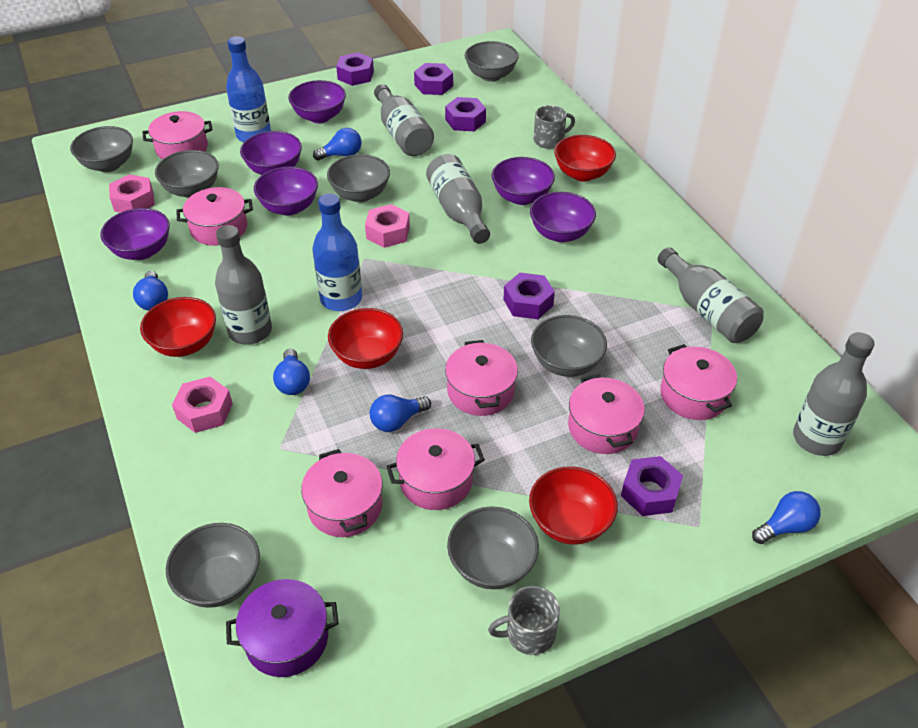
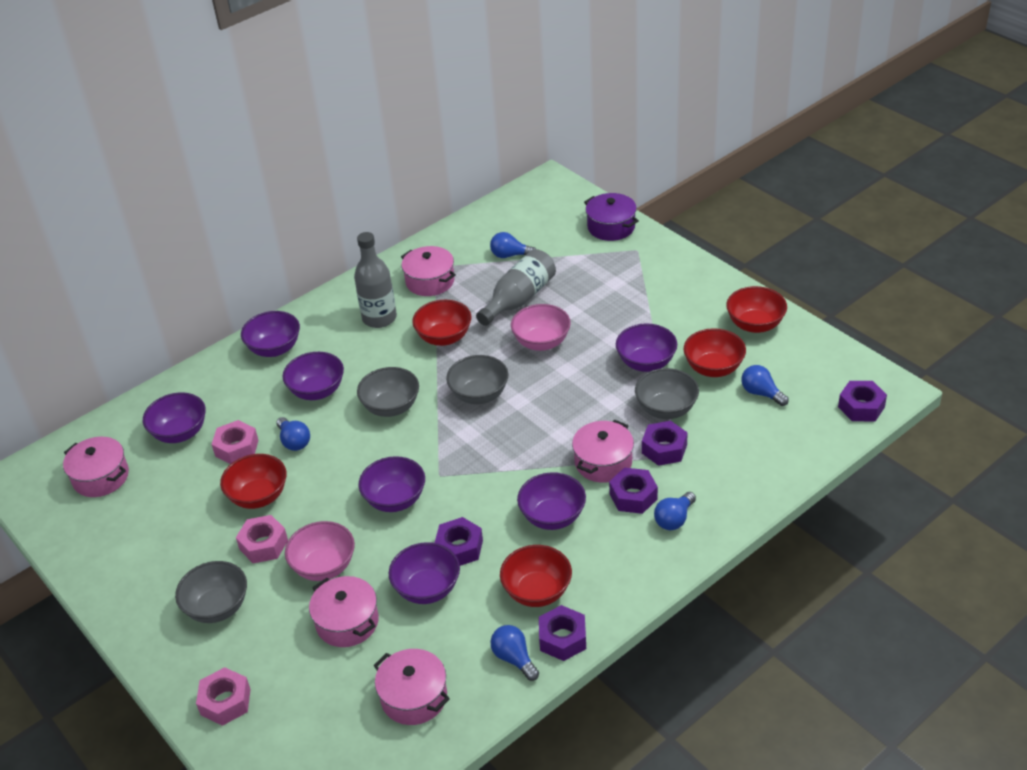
blue bottle: 2 -> 0
grey bottle: 5 -> 2
grey bowl: 7 -> 4
grey mug: 2 -> 0
pink bowl: 0 -> 2
pink pot: 7 -> 5
purple bowl: 6 -> 7
red bowl: 4 -> 5

